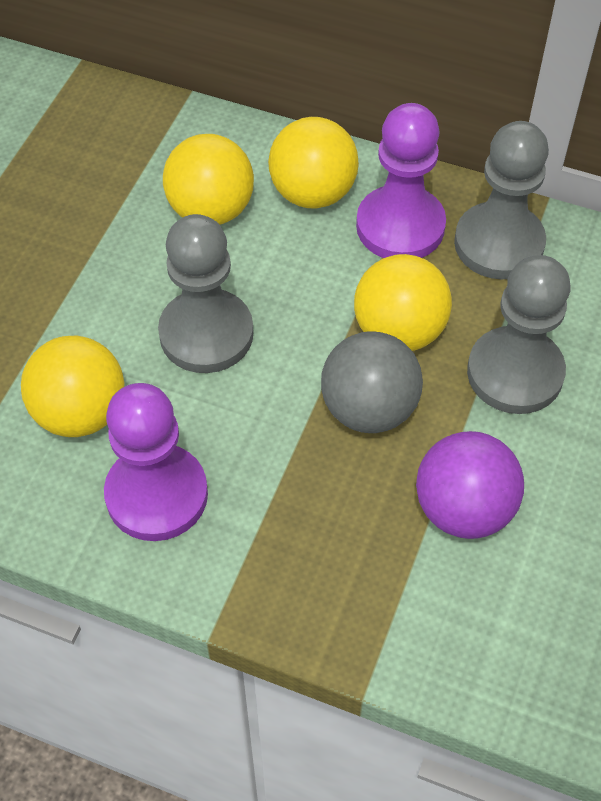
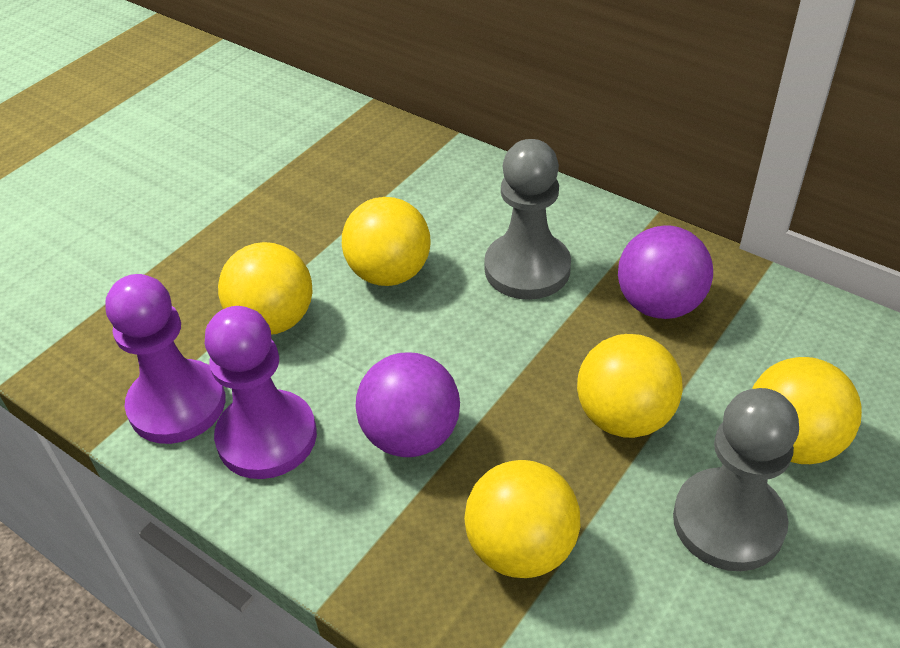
grey ball: 1 -> 0
grey pawn: 3 -> 2
purple ball: 1 -> 2
yellow ball: 4 -> 5

